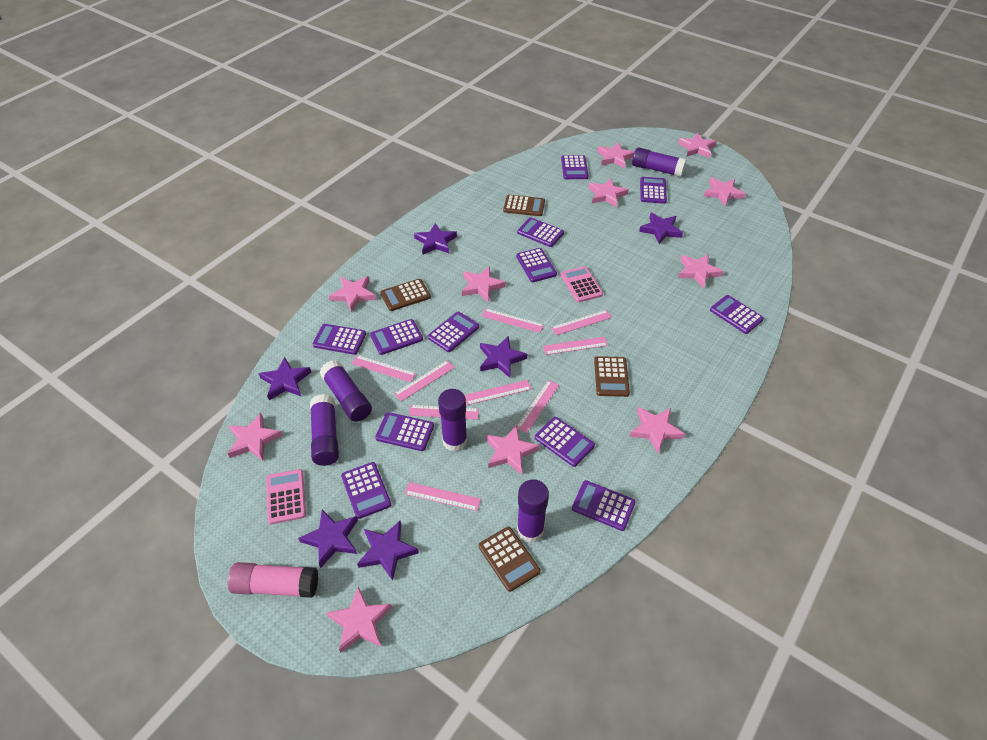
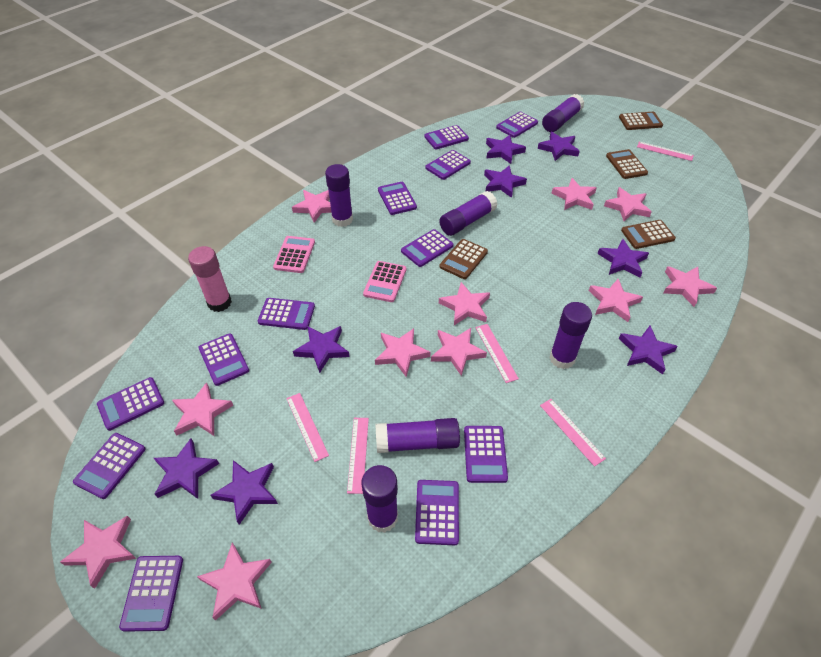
pink ruler: 9 -> 5
purple glue stick: 5 -> 6
purple star: 6 -> 8

